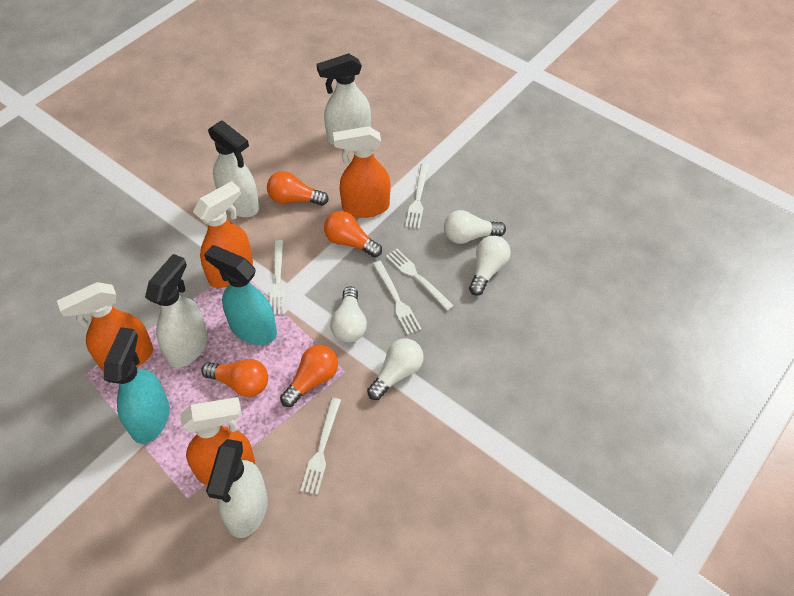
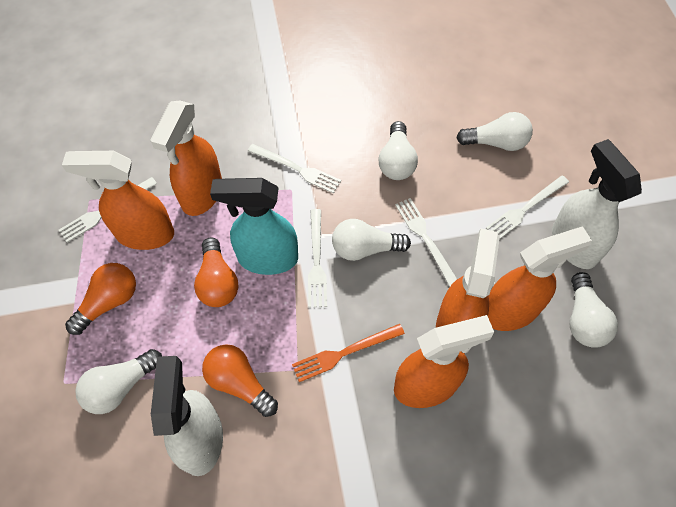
orange fork: 0 -> 1
orange light bulb: 4 -> 3
orange spray bottle: 4 -> 5
turquoise spray bottle: 2 -> 1
white light bulb: 4 -> 5
white spray bottle: 4 -> 2

